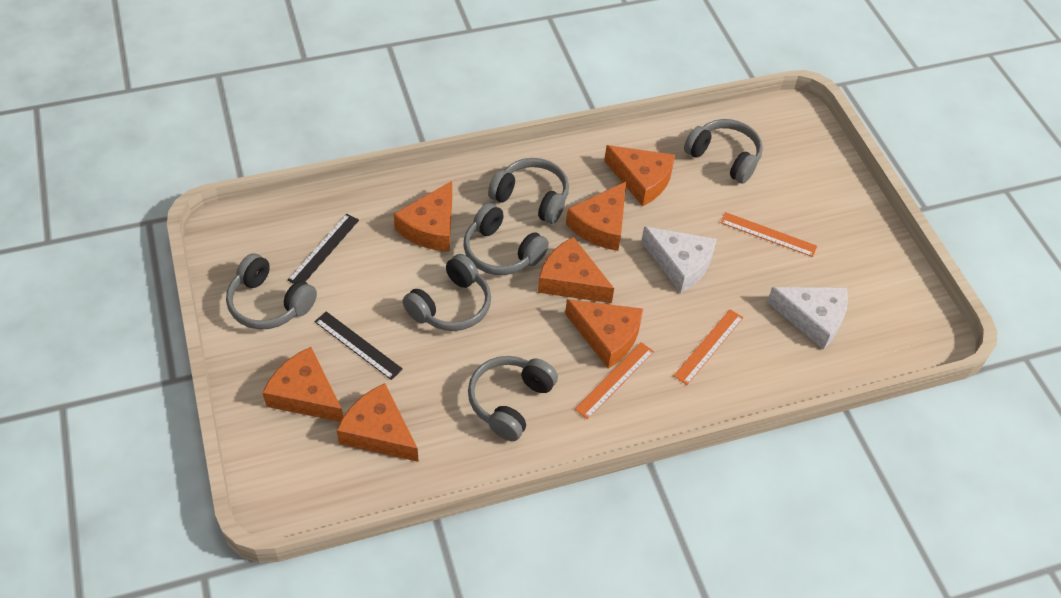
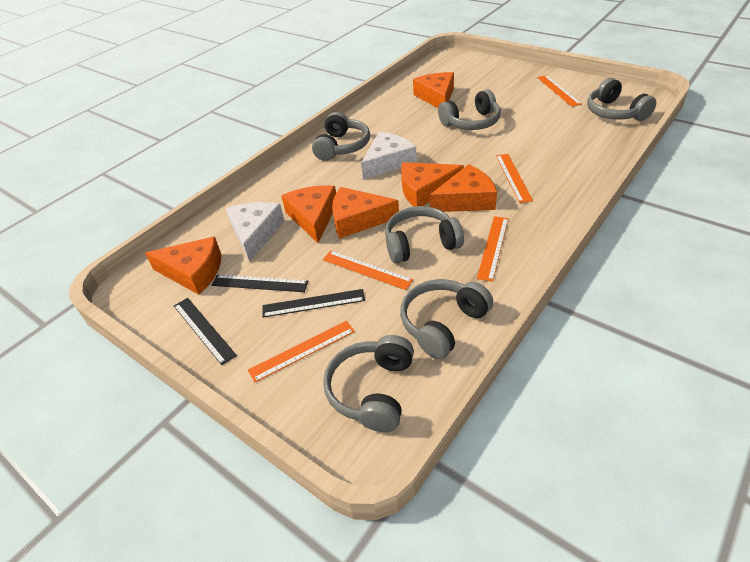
black ruler: 2 -> 3
orange cheese: 7 -> 6
orange ruler: 3 -> 5

